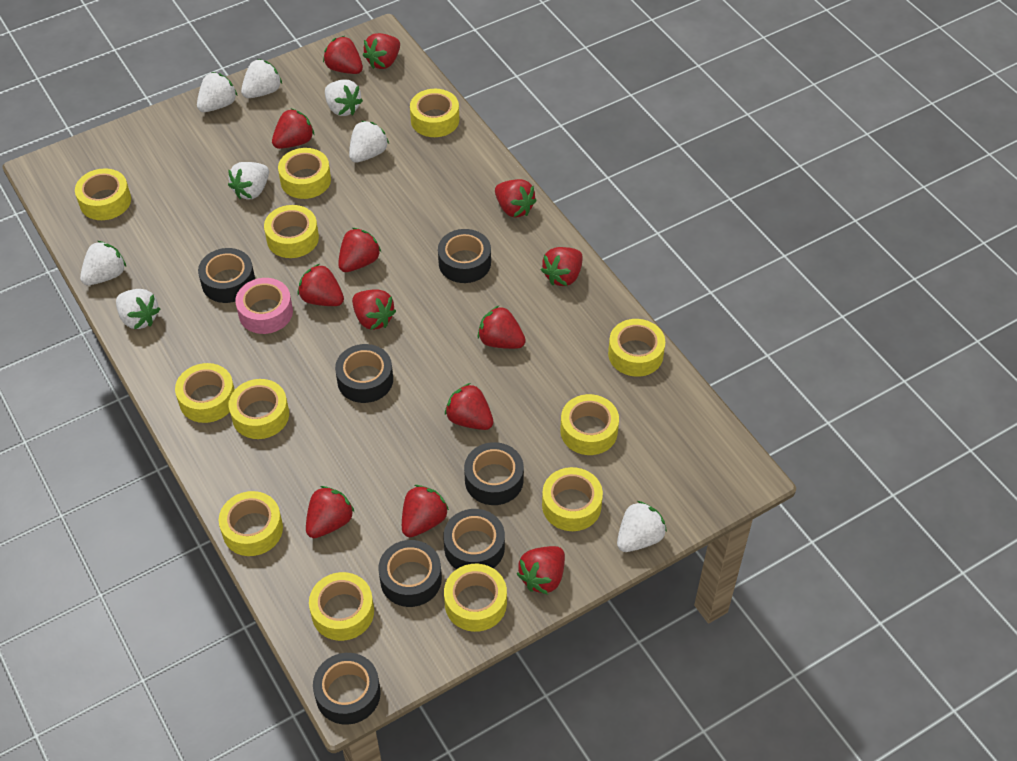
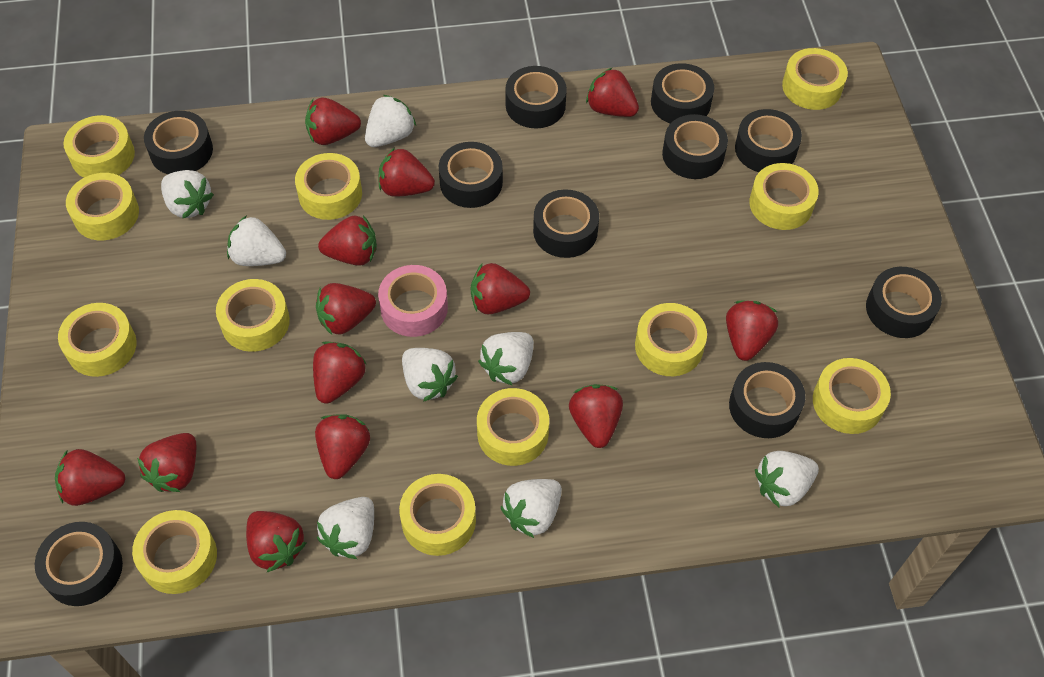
black tape: 7 -> 10

